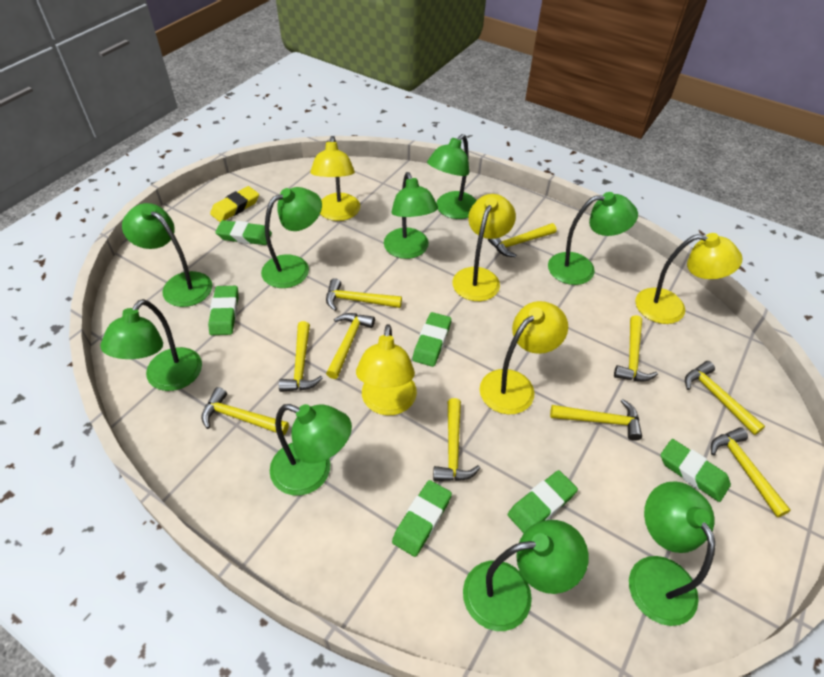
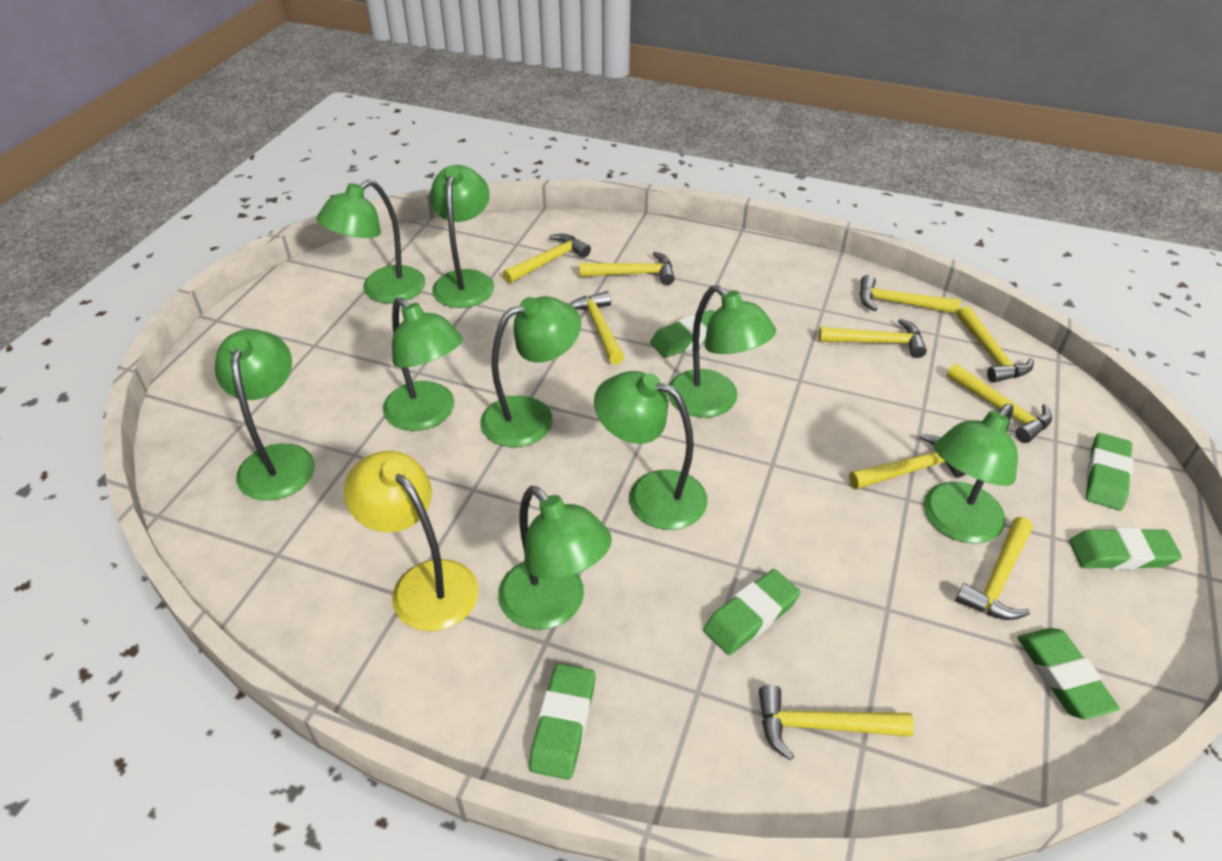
yellow eraser: 1 -> 0
yellow lamp: 5 -> 1

